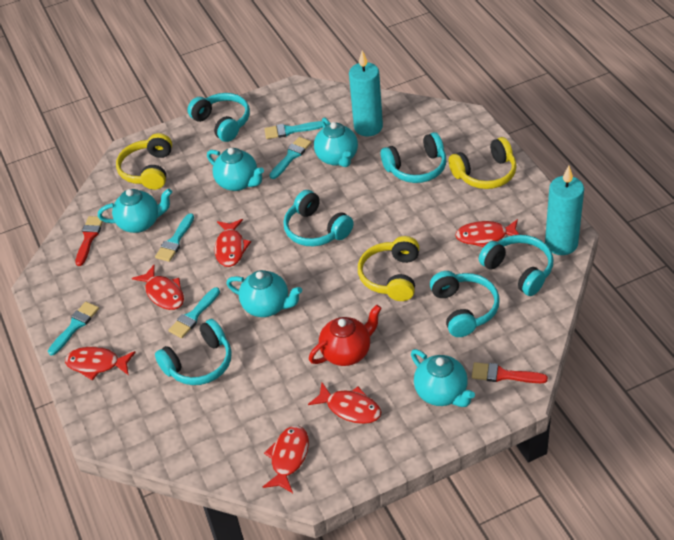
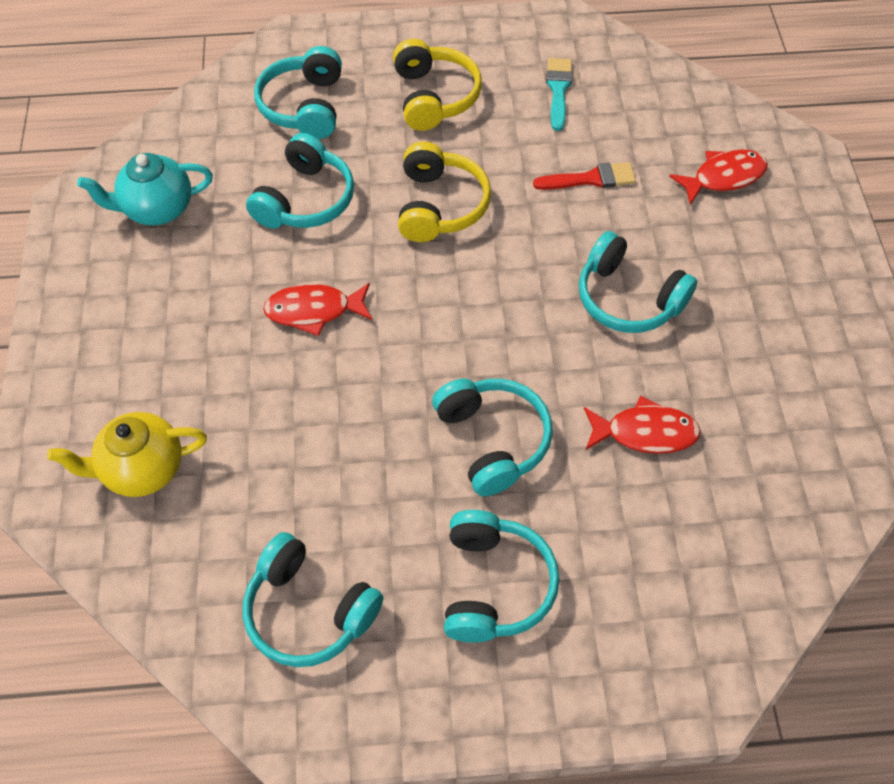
red brush: 2 -> 1
red fish: 6 -> 3
red teapot: 1 -> 0
turquoise brush: 5 -> 1
turquoise candle: 2 -> 0
turquoise teapot: 5 -> 1
yellow headphones: 3 -> 2
yellow teapot: 0 -> 1

